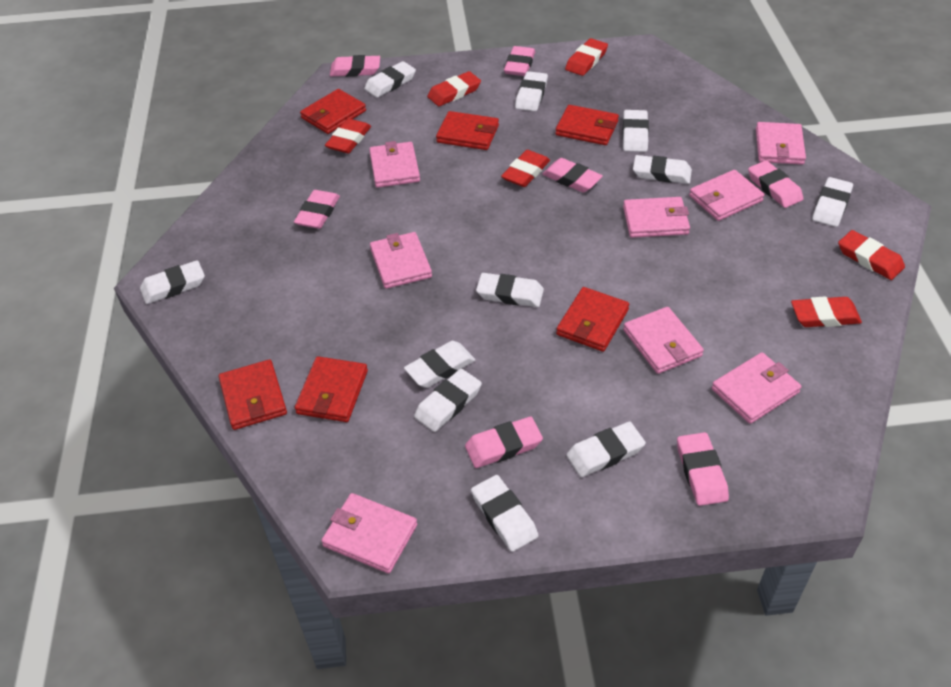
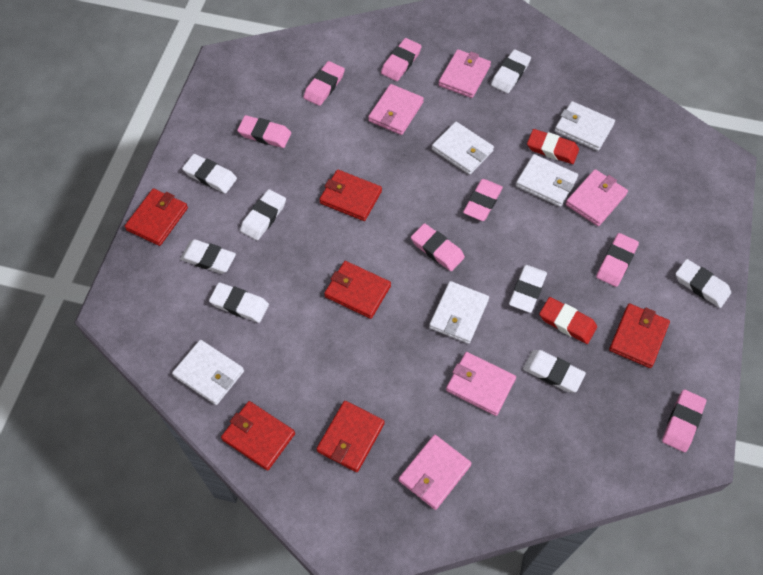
pink wallet: 8 -> 5
red eraser: 6 -> 2
white eraser: 11 -> 8
white wallet: 0 -> 5

